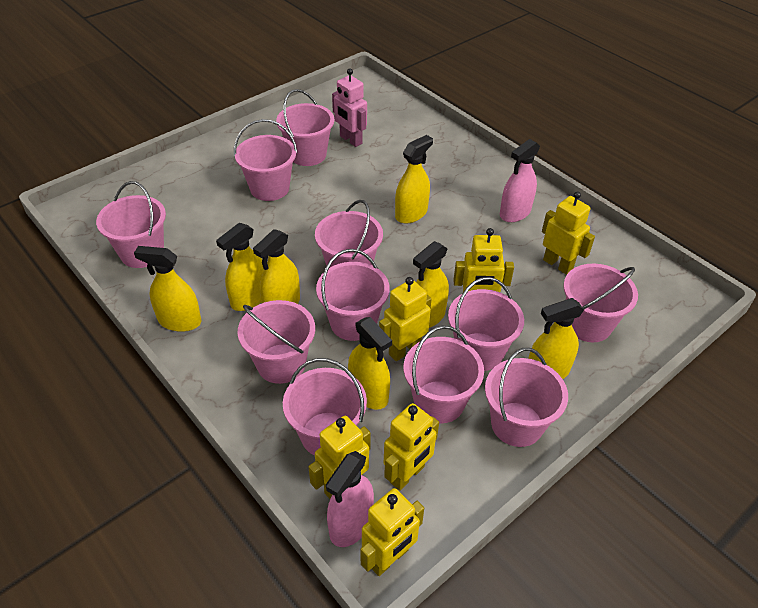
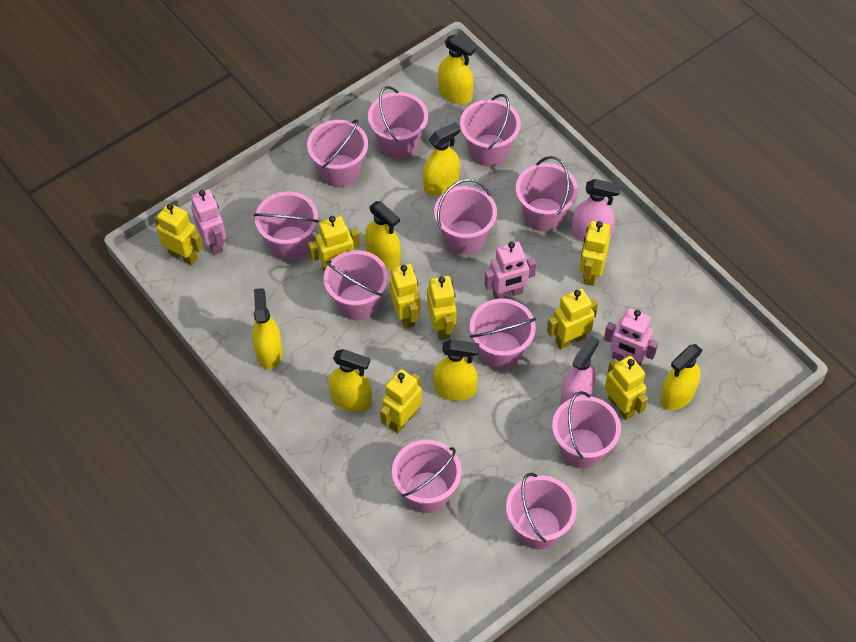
pink robot: 1 -> 3
yellow robot: 6 -> 8

